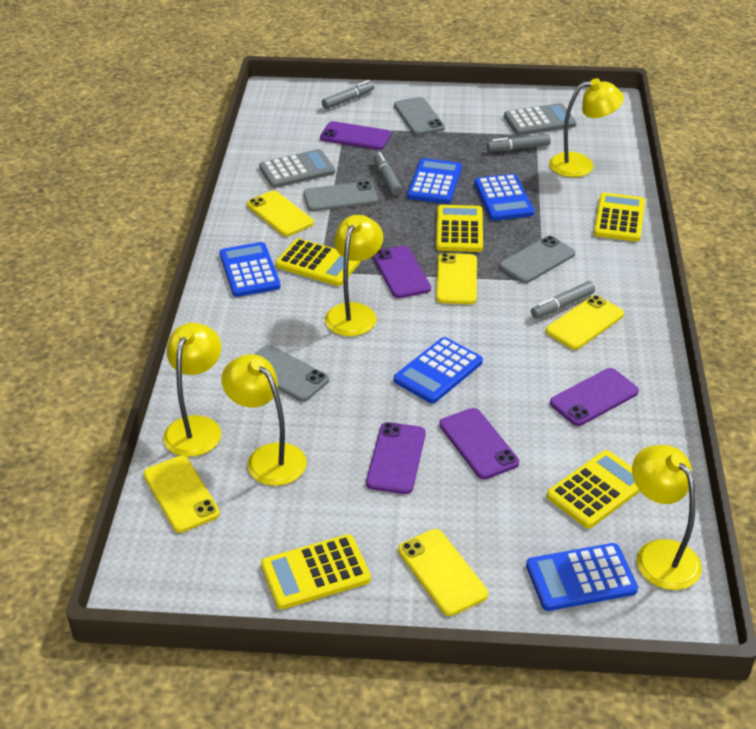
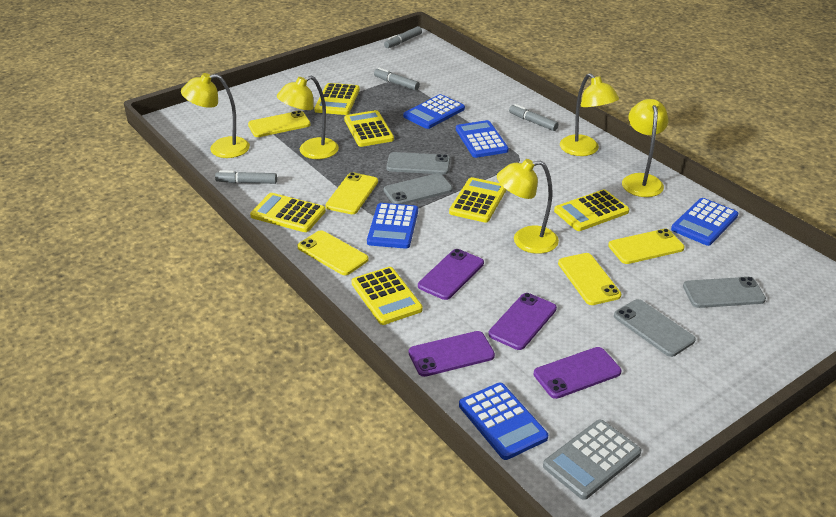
grey calculator: 2 -> 1
purple phone: 5 -> 4
yellow calculator: 5 -> 6

